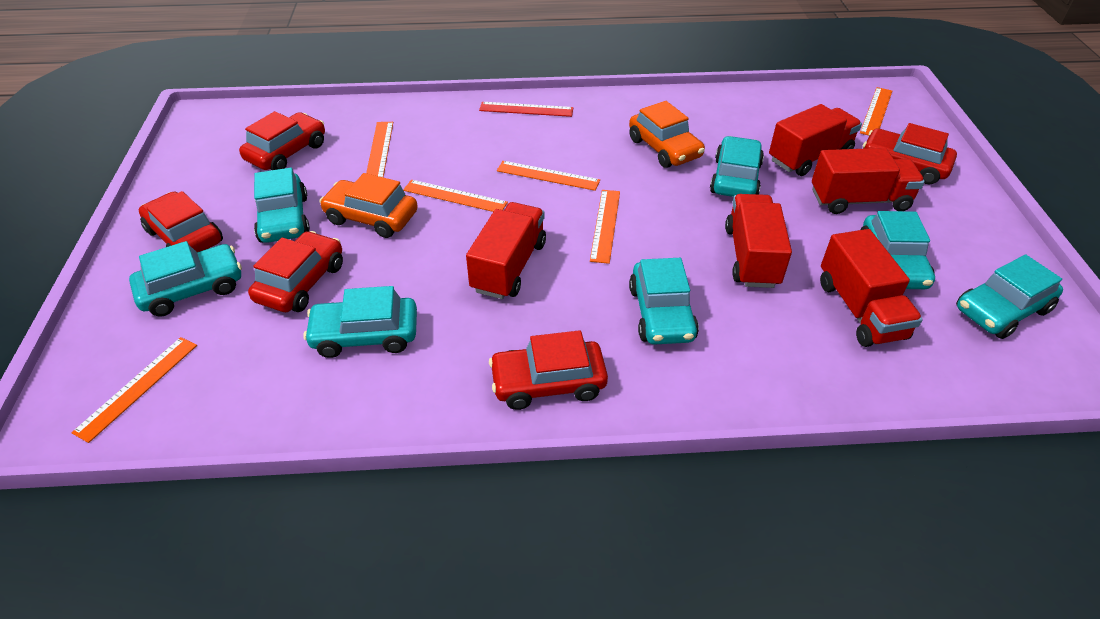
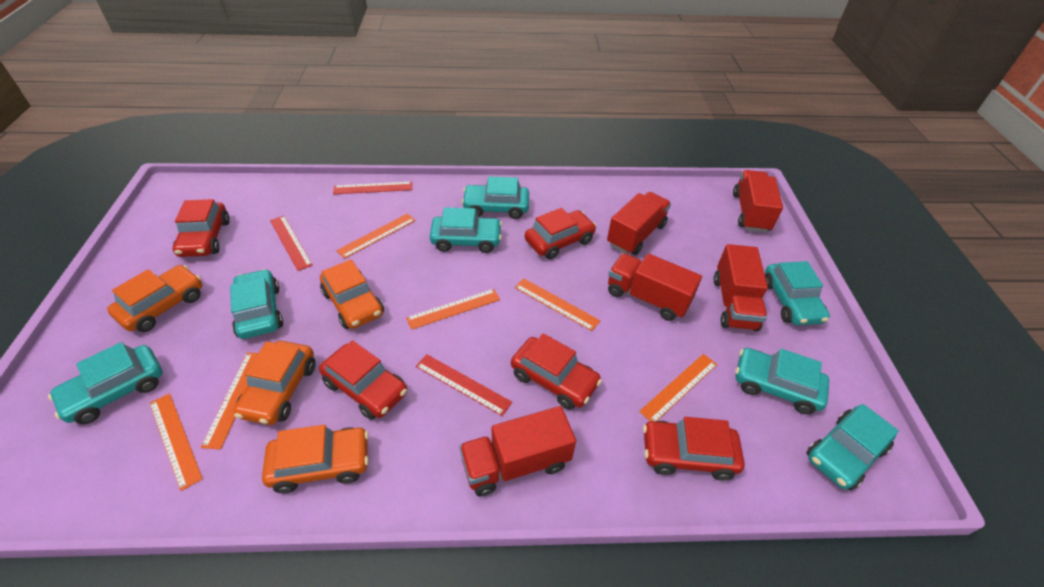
orange car: 2 -> 4
red ruler: 1 -> 3

